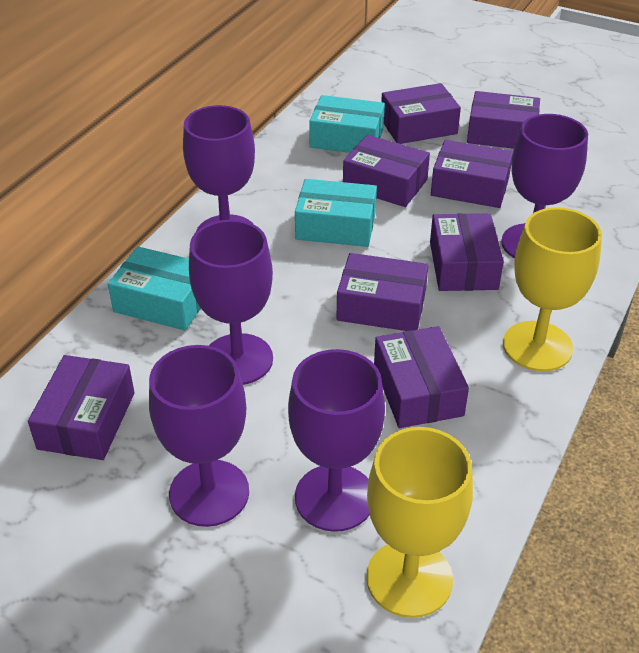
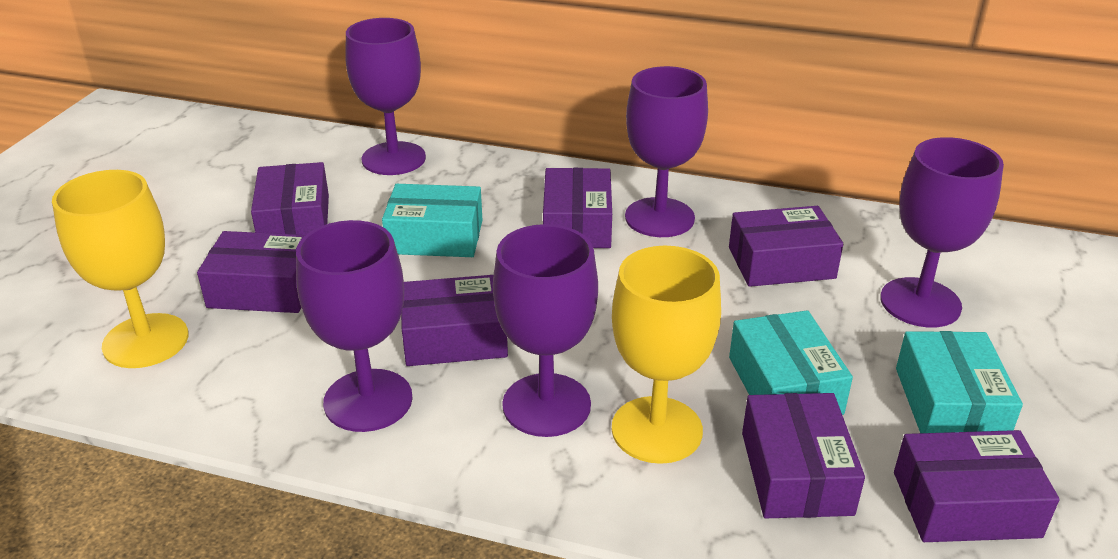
purple box: 8 -> 7

